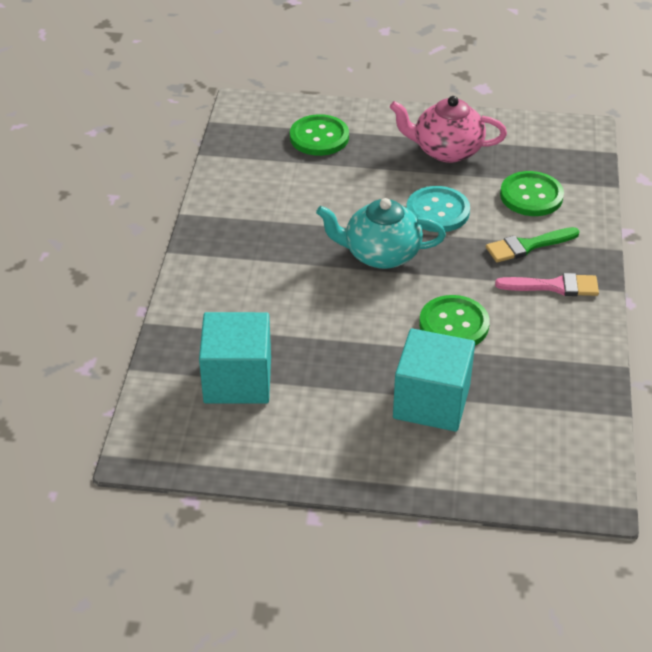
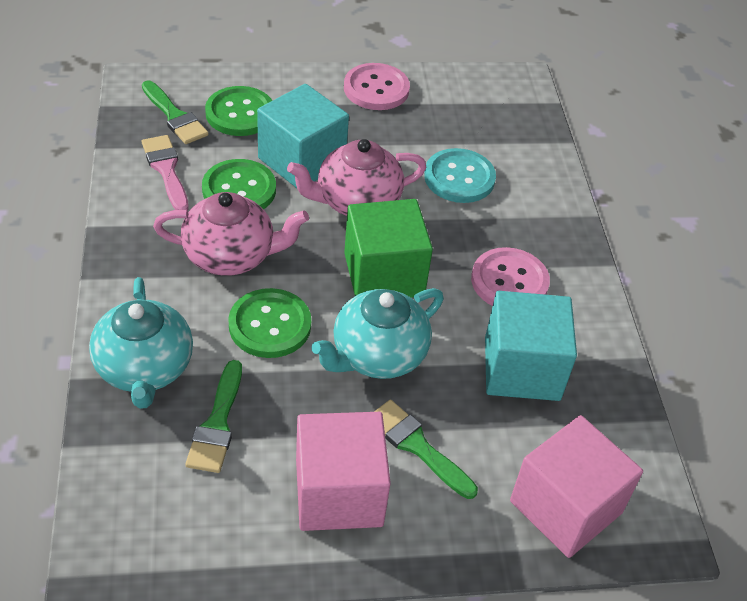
green brush: 1 -> 3
green cube: 0 -> 1
pink button: 0 -> 2
pink cube: 0 -> 2
pink teapot: 1 -> 2
turquoise teapot: 1 -> 2

